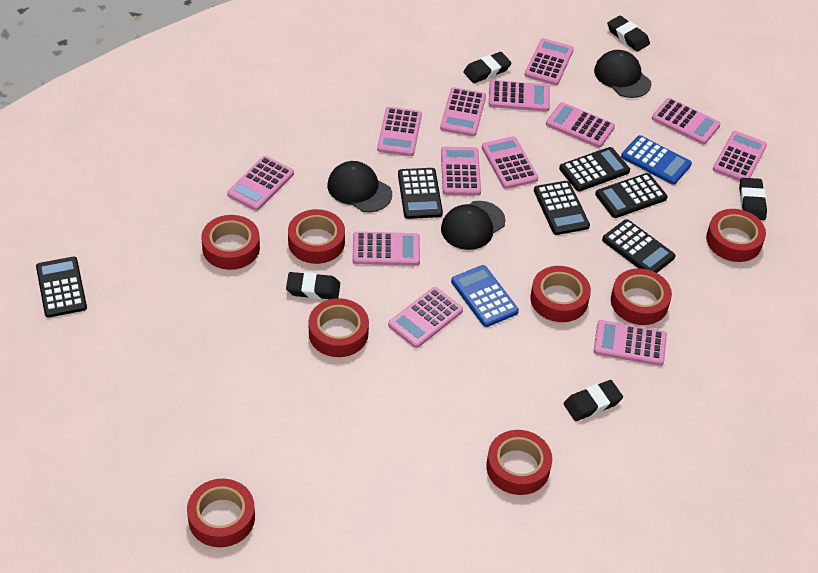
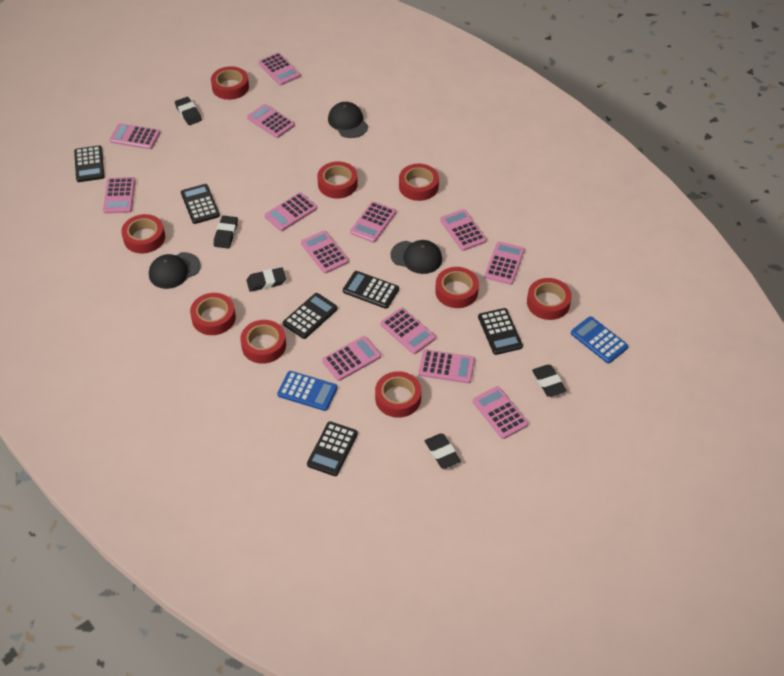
red tape: 8 -> 9

